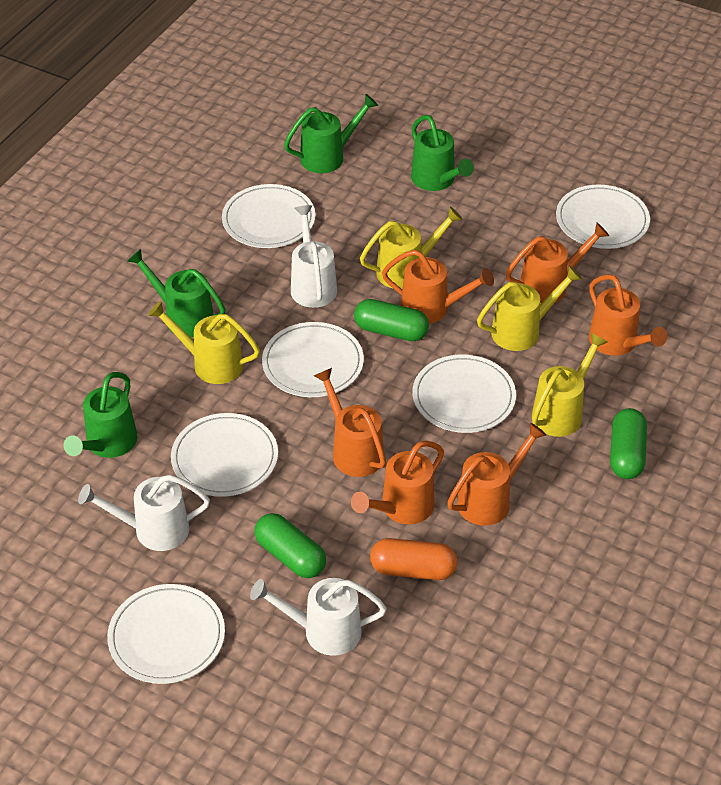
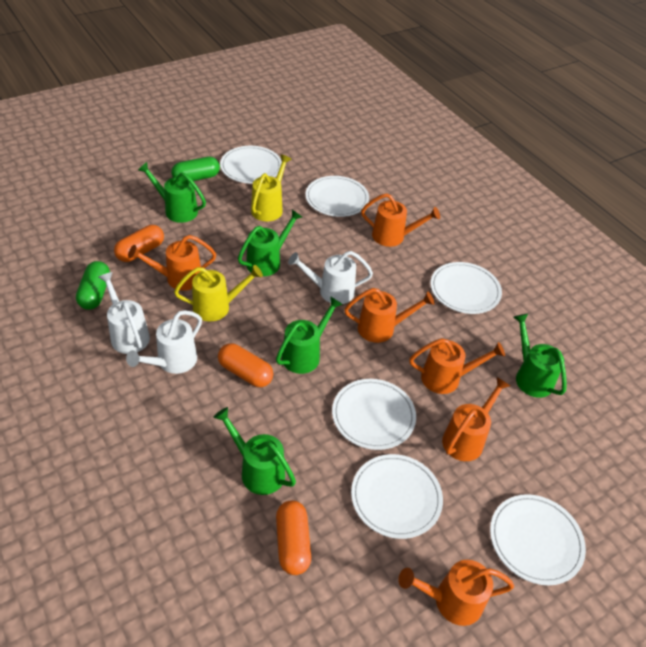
green capsule: 3 -> 2
green watering can: 4 -> 5
orange capsule: 1 -> 3
yellow watering can: 4 -> 2

